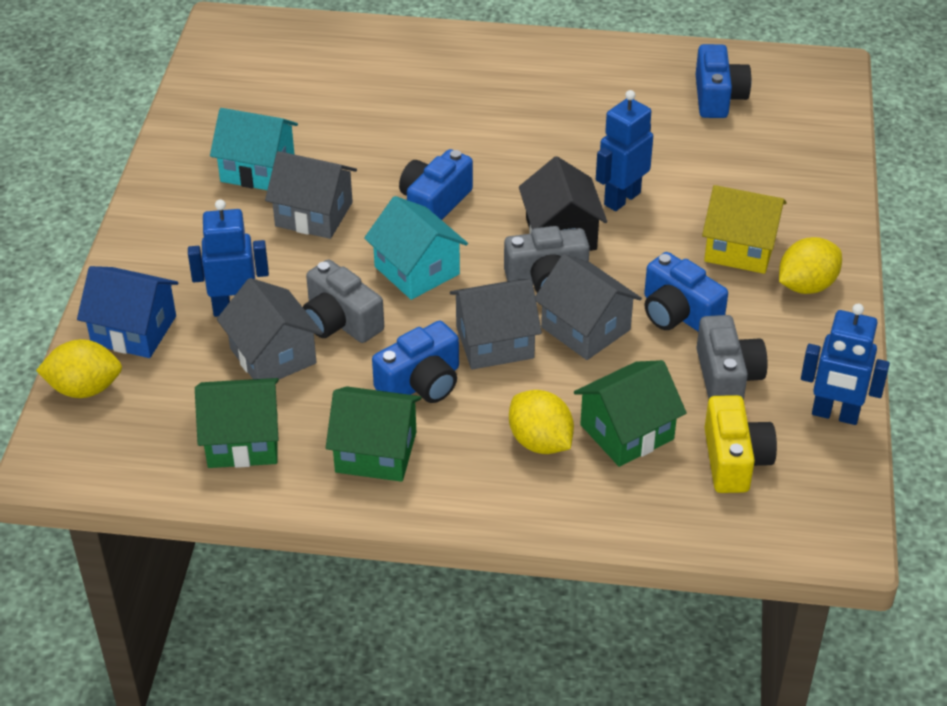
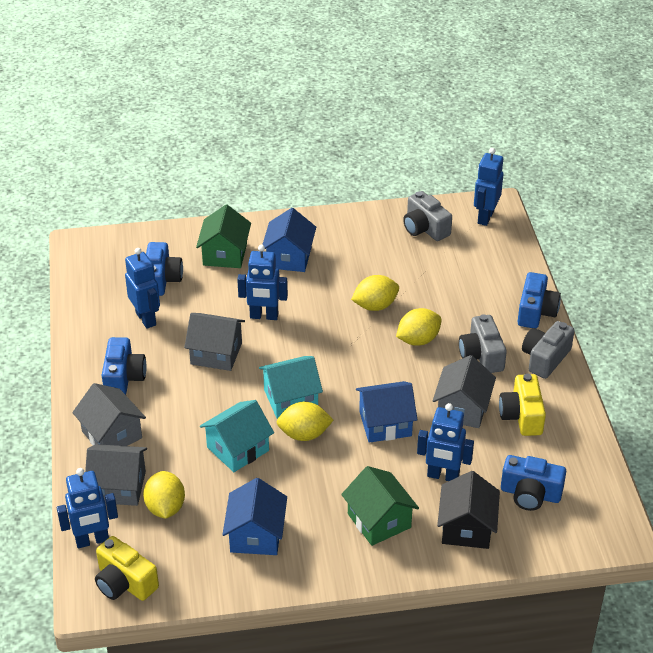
blue house: 1 -> 3
blue robot: 3 -> 5
green house: 3 -> 2
yellow camera: 1 -> 2
yellow house: 1 -> 0
yellow lemon: 3 -> 4

